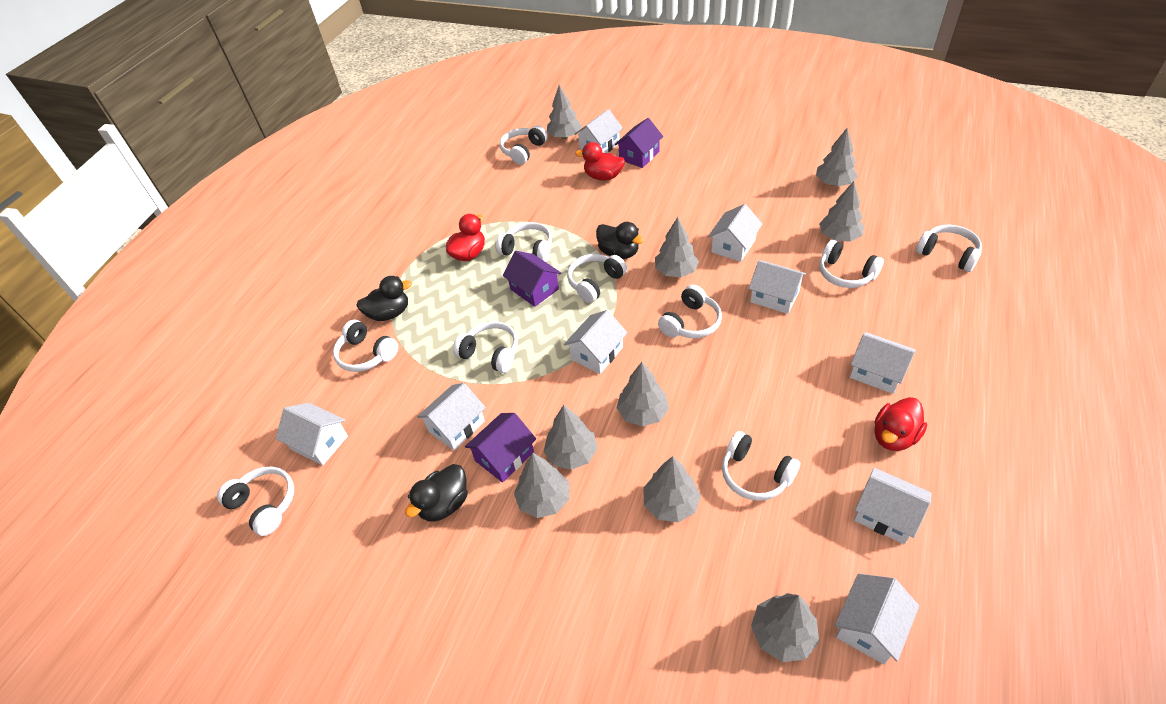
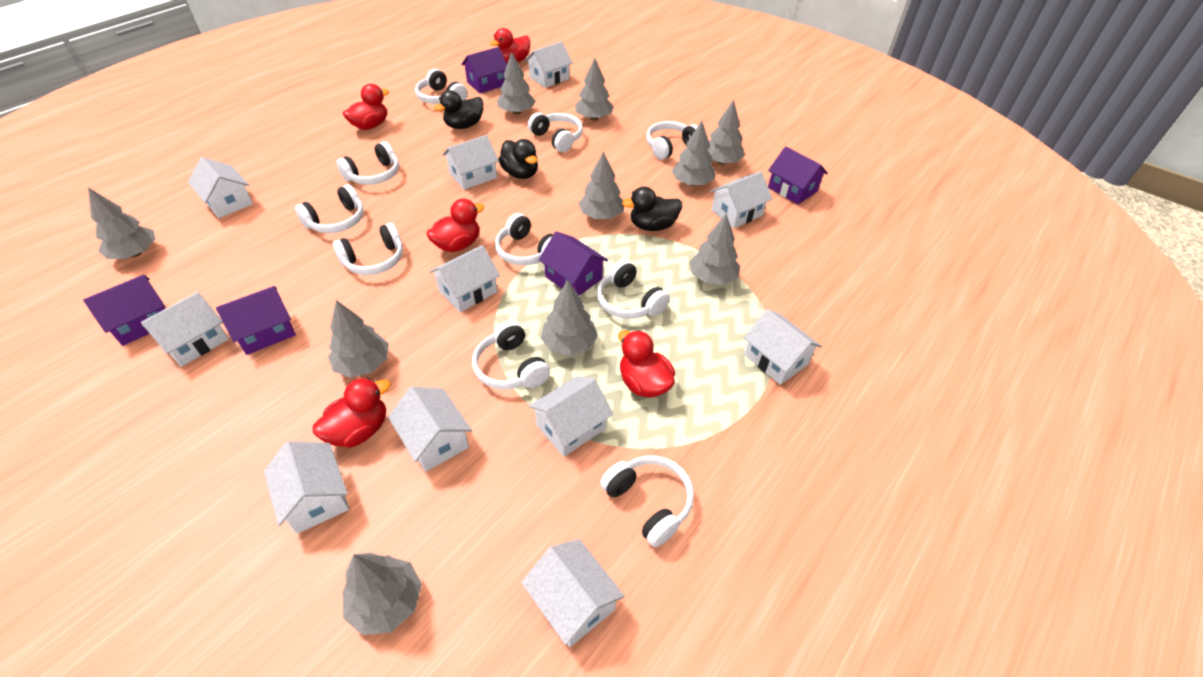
grey tree: 9 -> 10
purple house: 3 -> 5
red duck: 3 -> 5
white house: 9 -> 11

